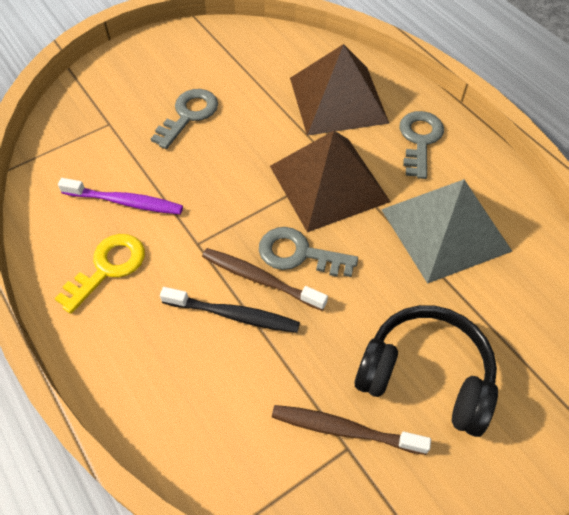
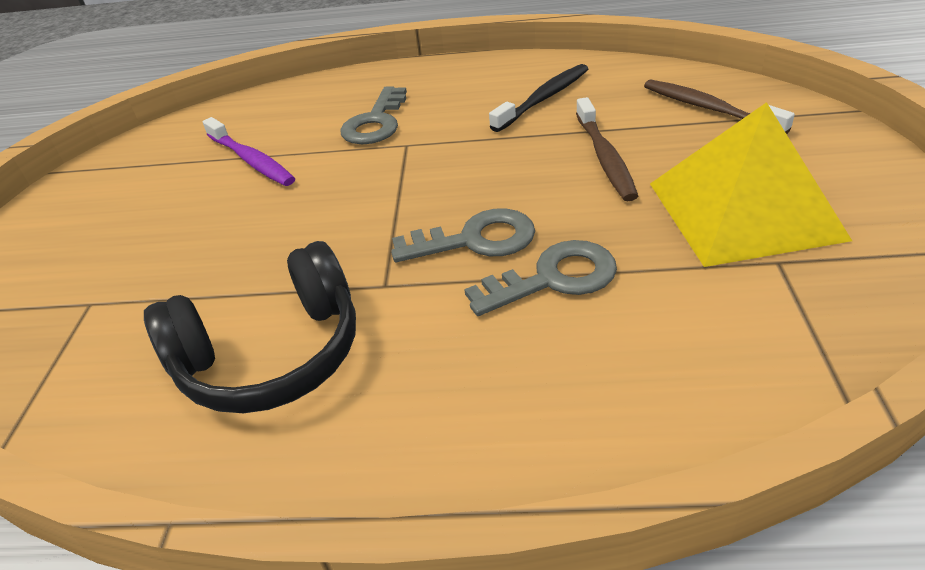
brown pyramid: 2 -> 0
grey pyramid: 1 -> 0
yellow key: 1 -> 0
yellow pyramid: 0 -> 1

